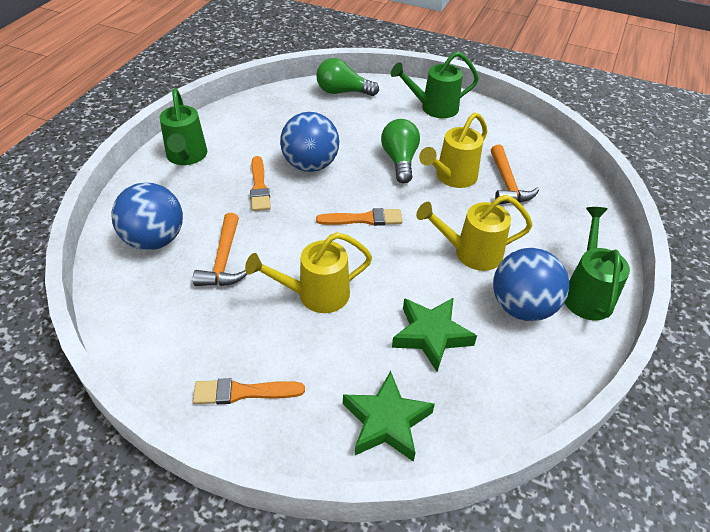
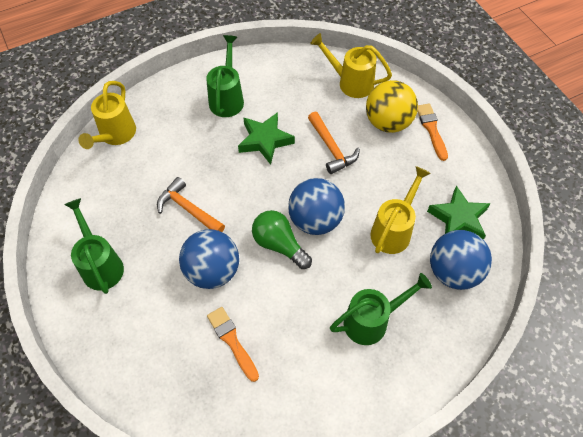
green light bulb: 2 -> 1
orange brush: 3 -> 2
yellow ball: 0 -> 1

